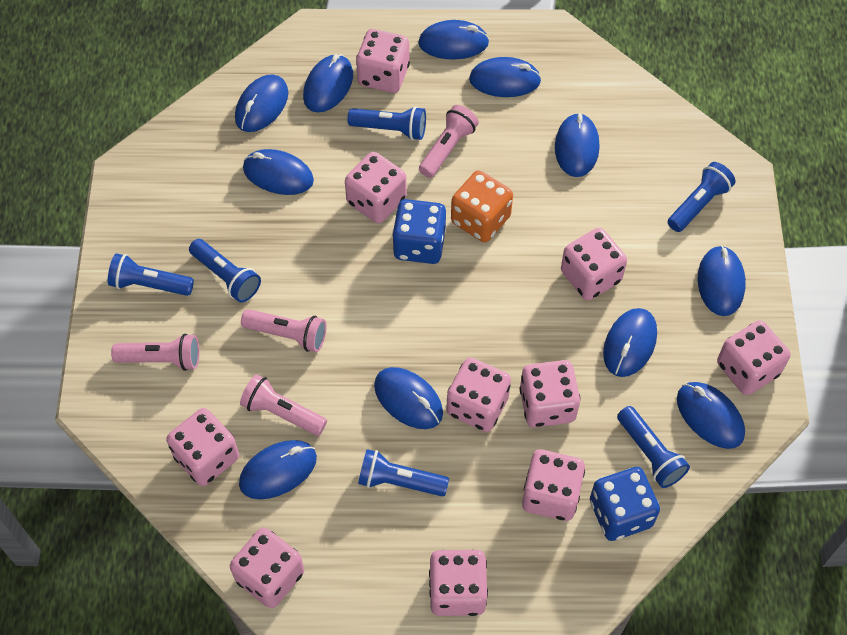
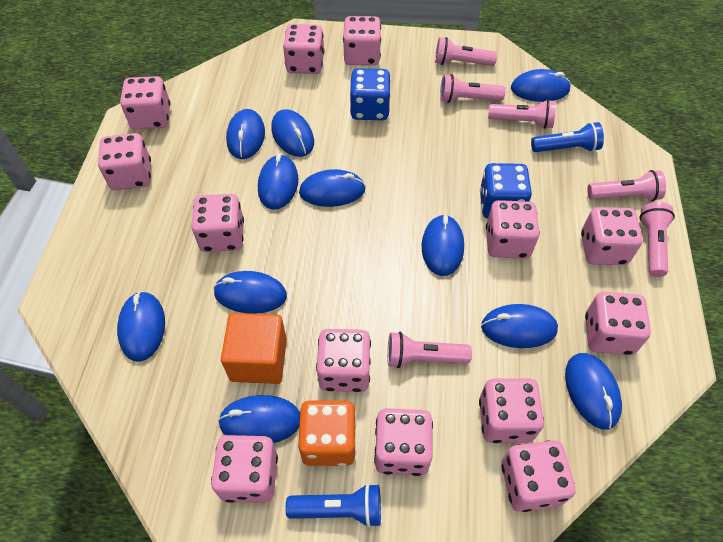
blue flashlight: 6 -> 2
orange cube: 0 -> 1
pink dice: 10 -> 13
pink flashlight: 4 -> 6

